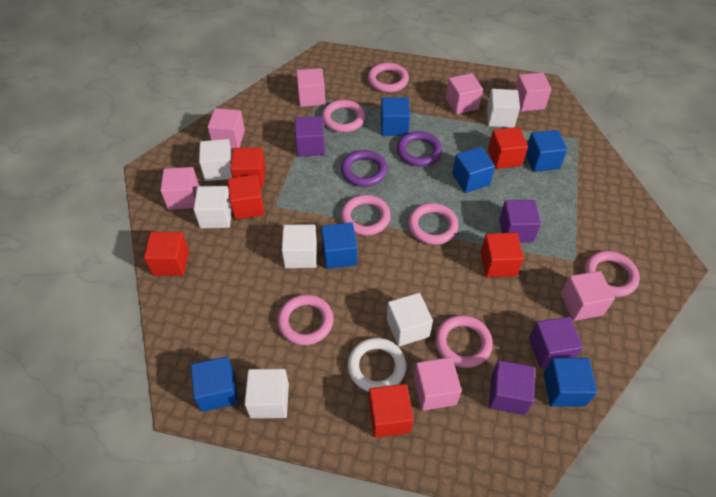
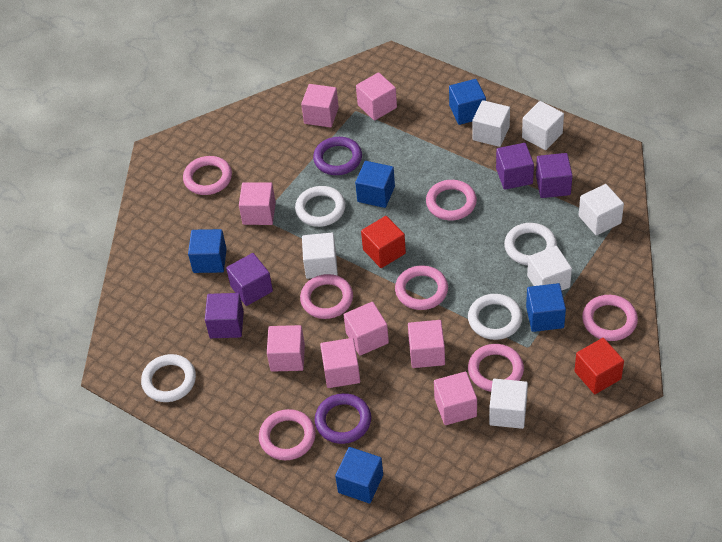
blue cube: 6 -> 5
pink cube: 7 -> 8
red cube: 6 -> 2
white ring: 1 -> 4

